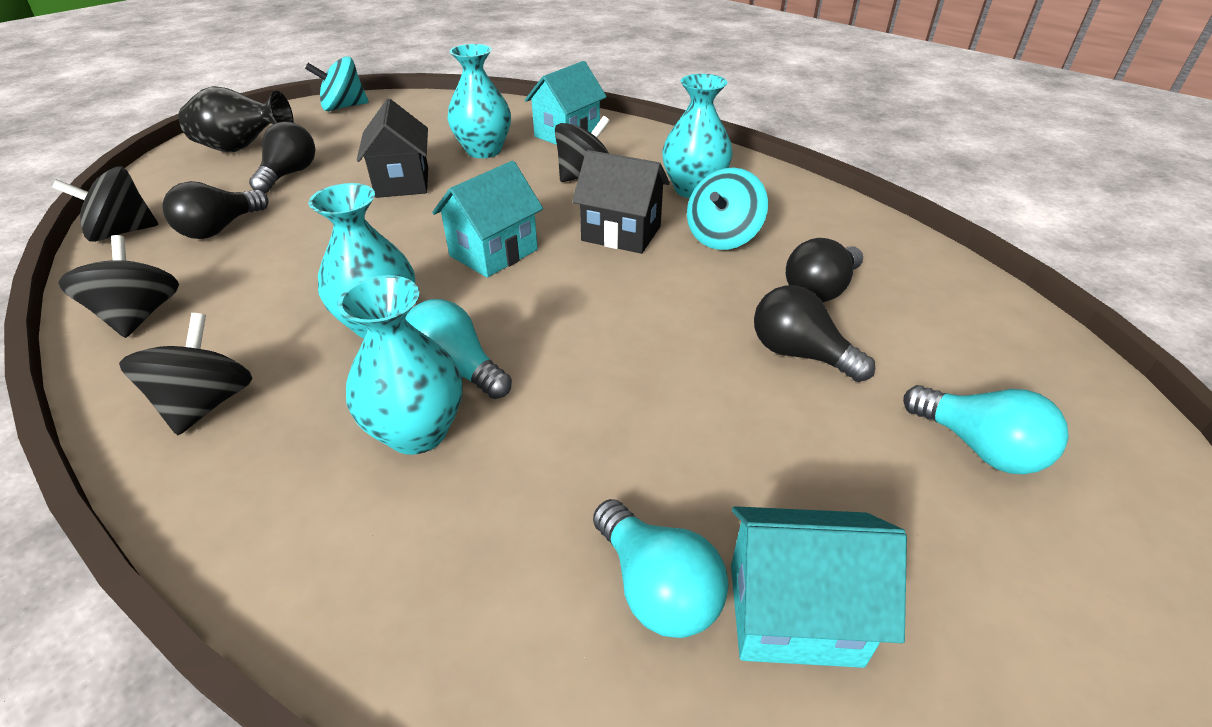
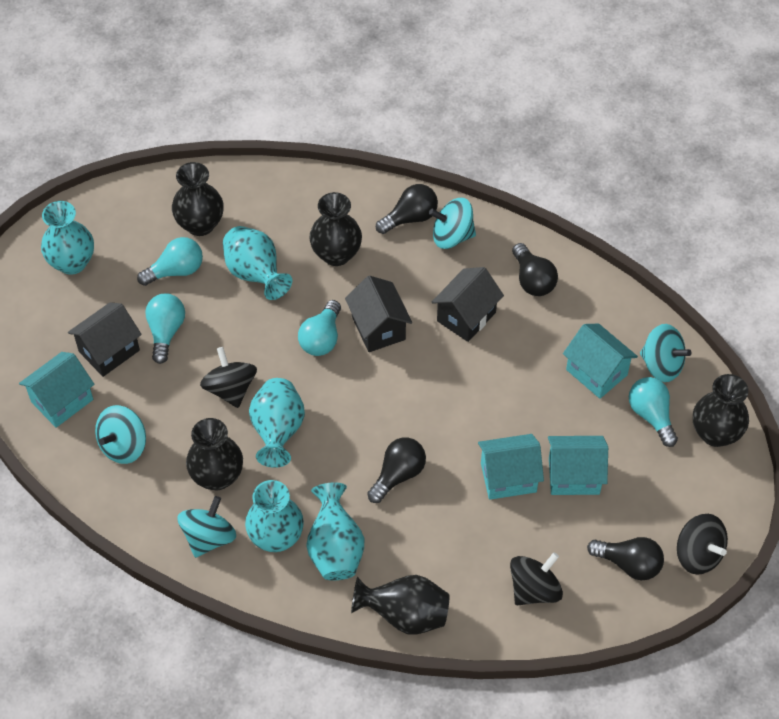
black house: 2 -> 3
black spinning top: 4 -> 3
black vase: 1 -> 5
turquoise house: 3 -> 4
turquoise light bulb: 3 -> 4
turquoise spinning top: 2 -> 4
turquoise vase: 4 -> 5

